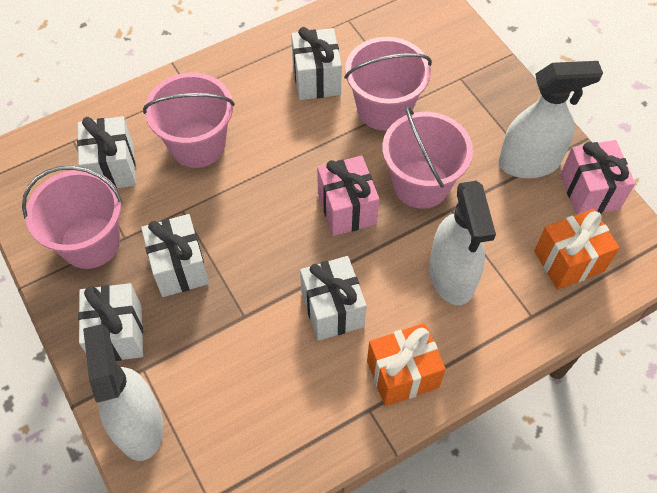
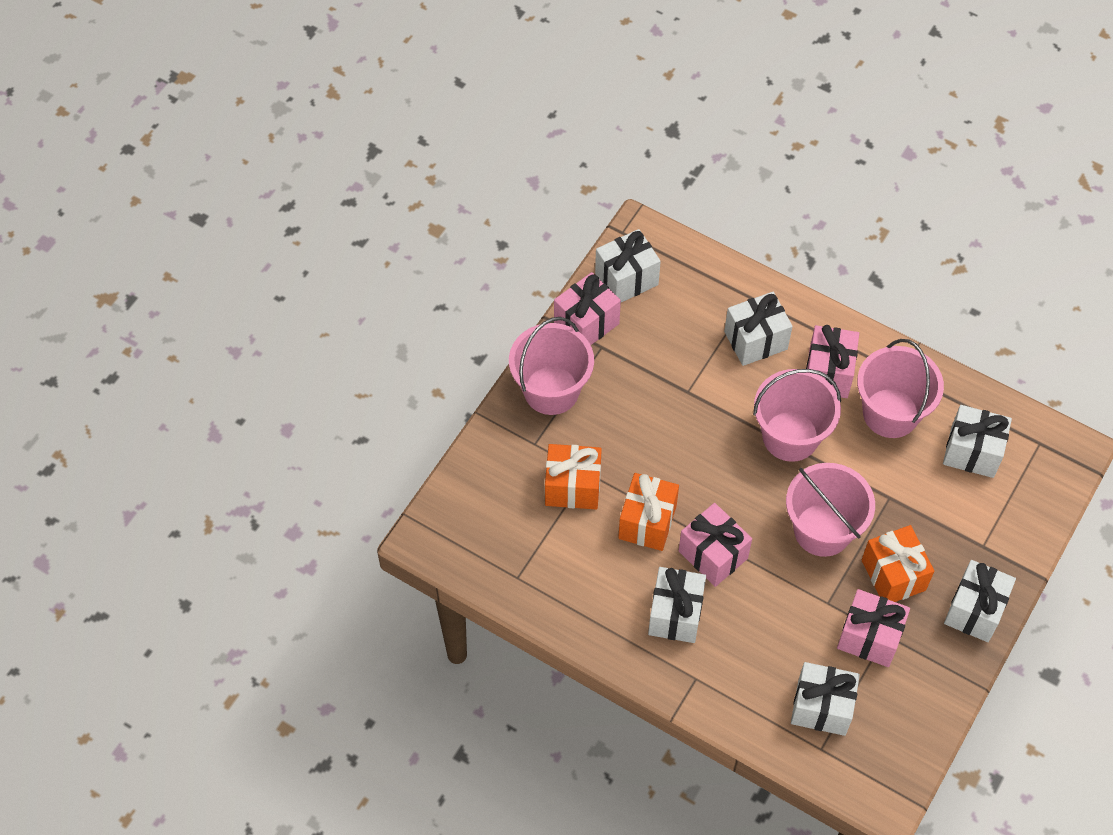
orange gift: 2 -> 3
pink gift: 2 -> 4
white gift: 5 -> 6
white spray bottle: 3 -> 0

